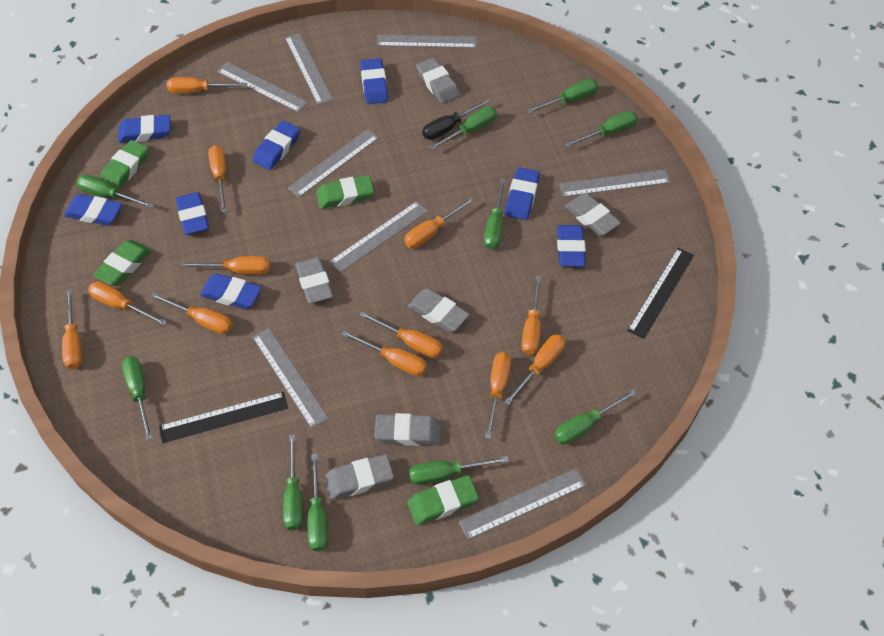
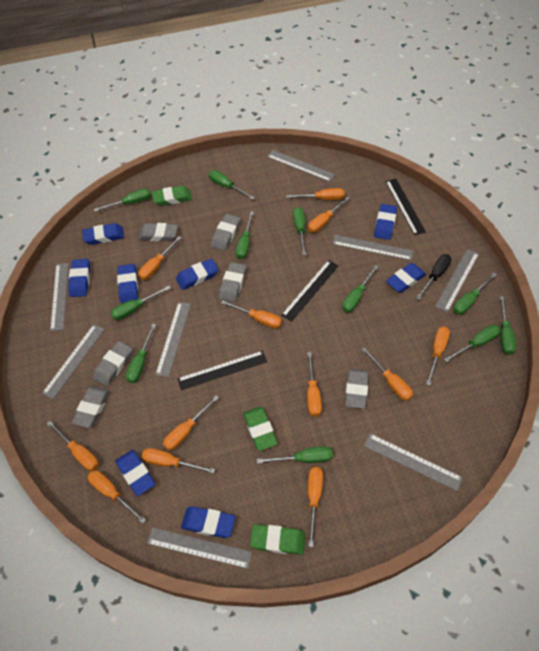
black ruler: 2 -> 3
green eraser: 4 -> 3
green screwdriver: 10 -> 11

